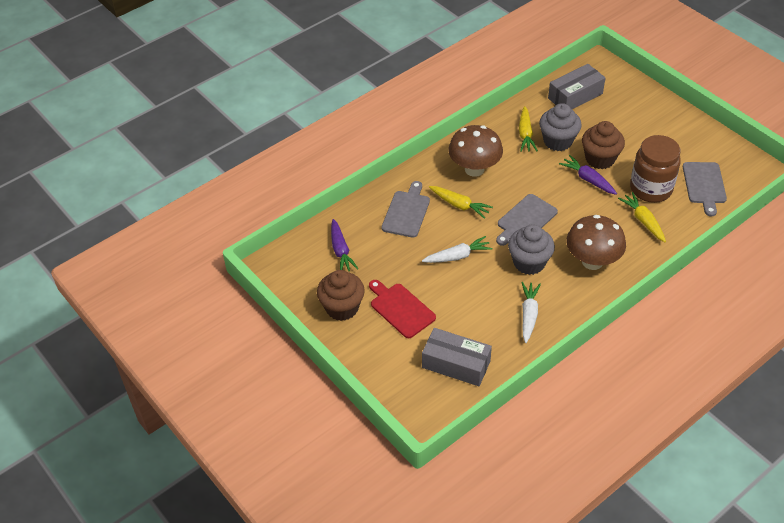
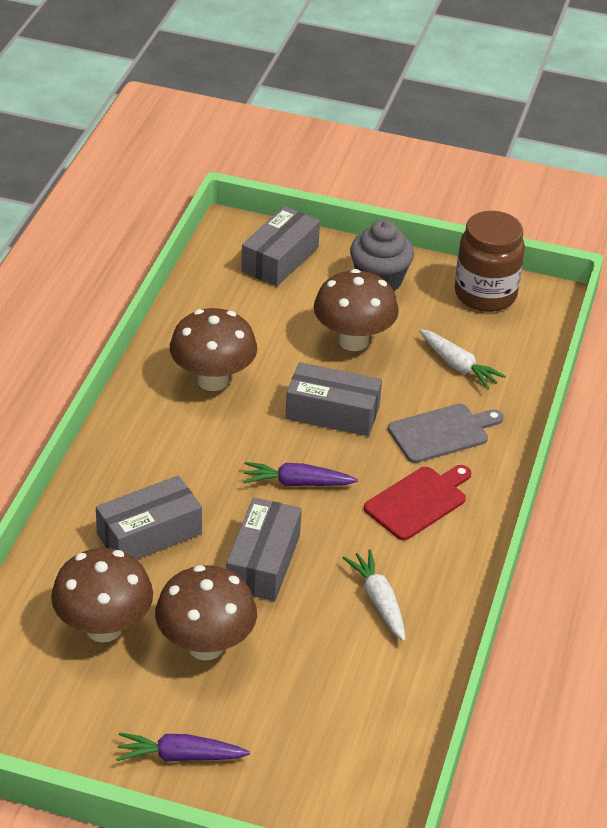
brown cupcake: 2 -> 0
brown mushroom: 2 -> 4
grey box: 2 -> 4
grey cupcake: 2 -> 1
grey cutting board: 3 -> 1
yellow carrot: 3 -> 0

